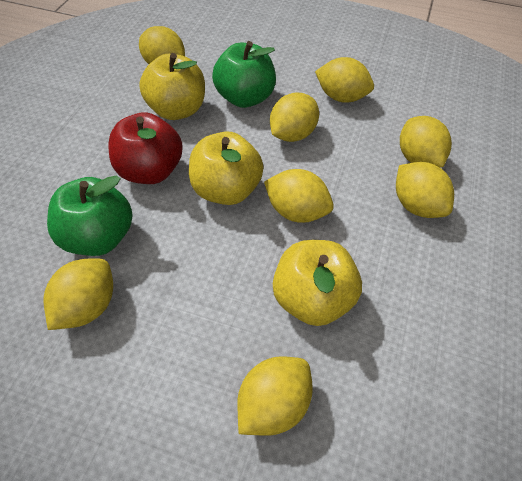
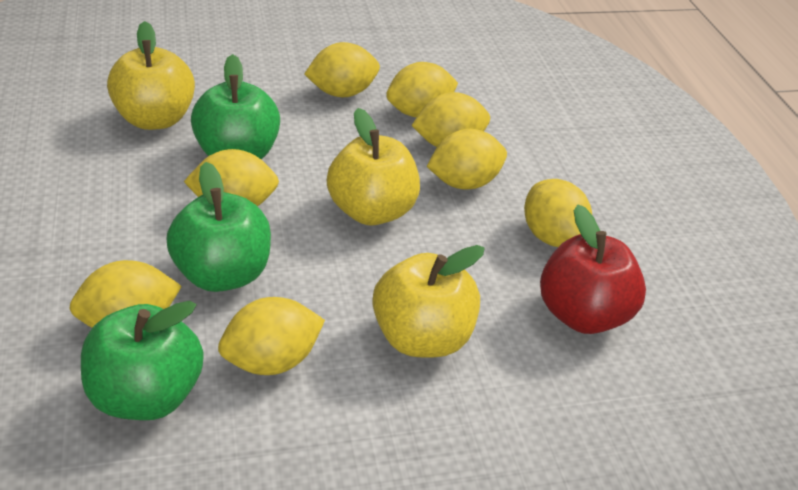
green apple: 2 -> 3

